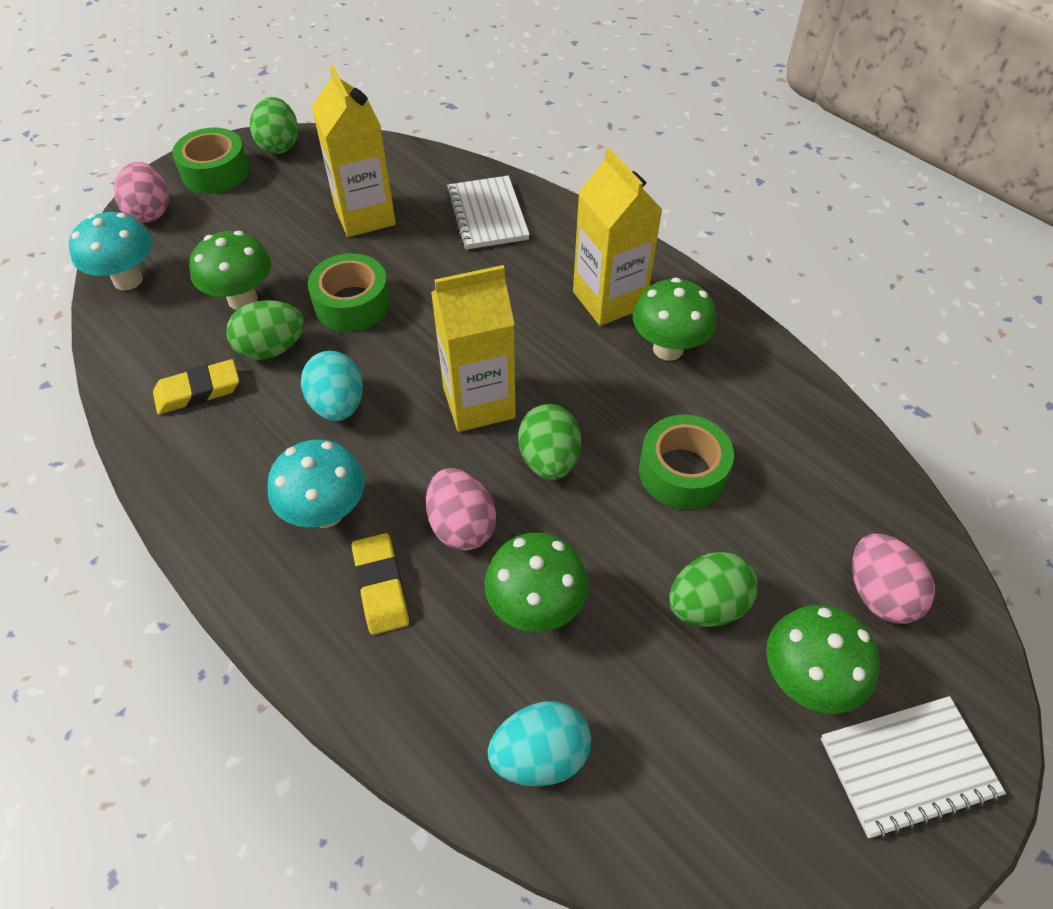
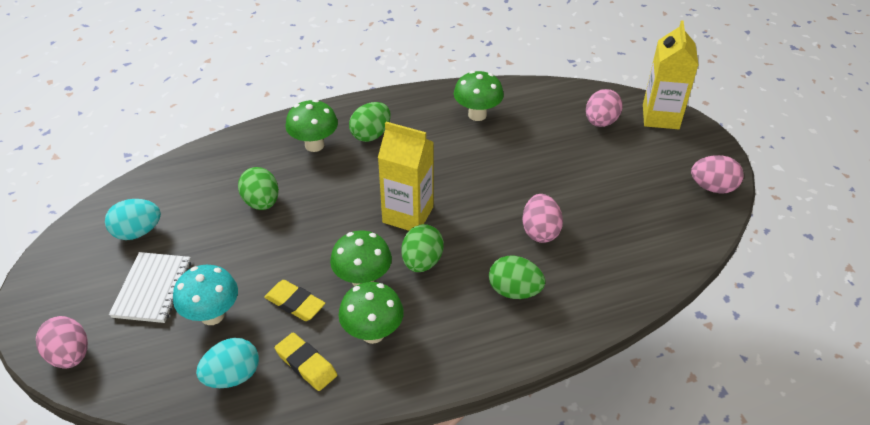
green tape: 3 -> 0
pink egg: 3 -> 4
turquoise mushroom: 2 -> 1
white notebook: 2 -> 1
yellow carton: 3 -> 2

